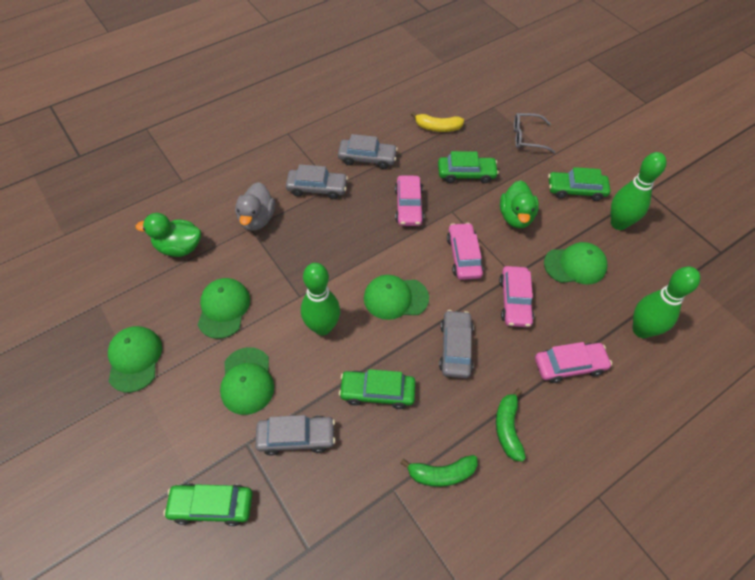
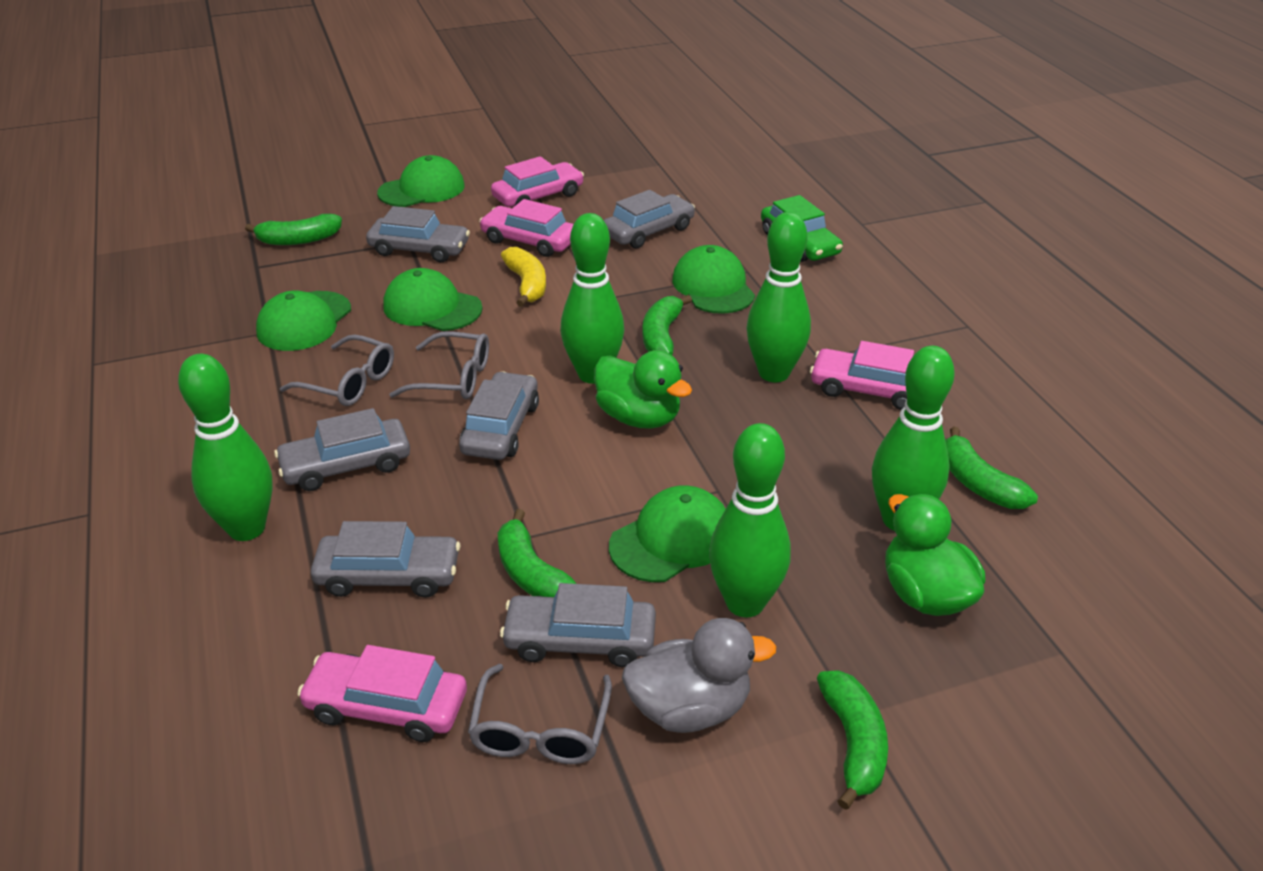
green banana: 2 -> 5
green bowling pin: 3 -> 5
green car: 4 -> 1
grey car: 4 -> 6
grey glasses: 1 -> 3

